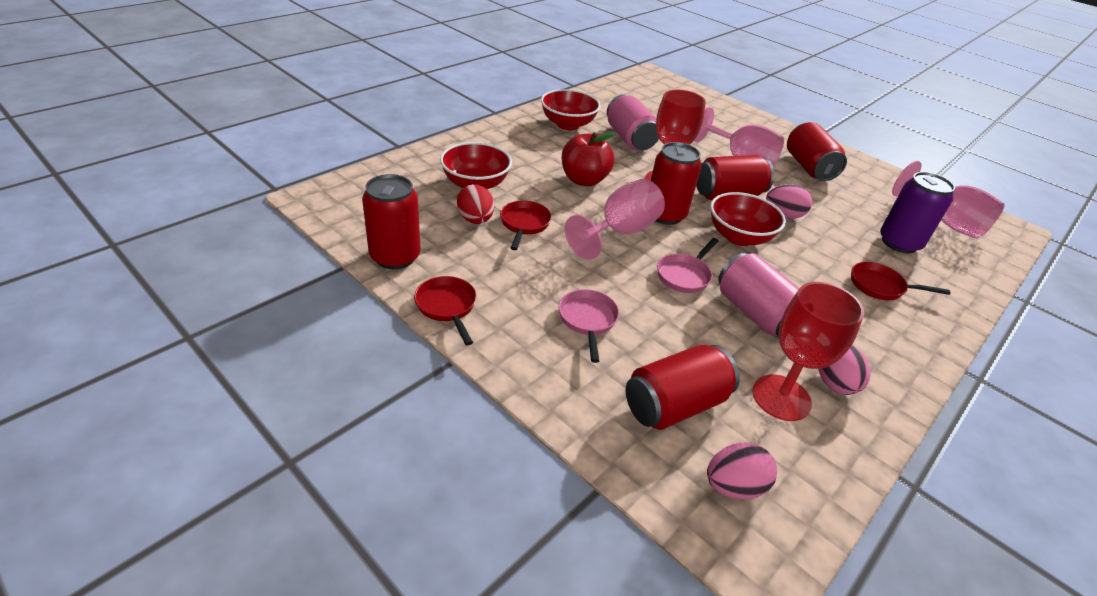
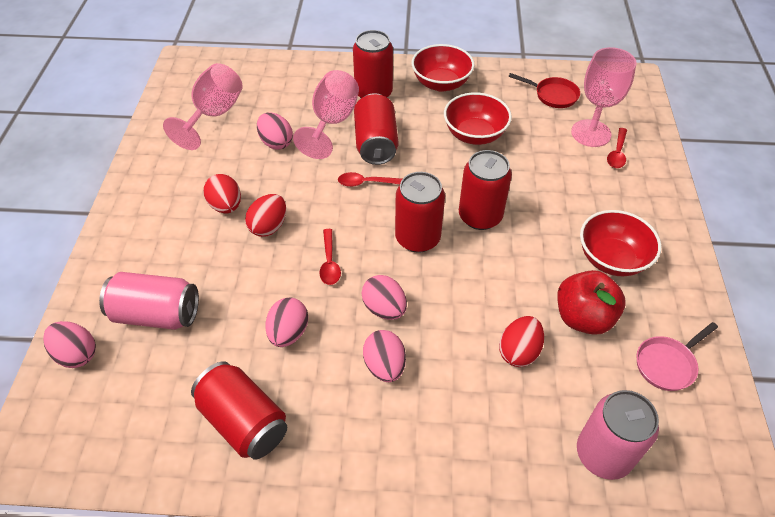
pink egg: 3 -> 5
pink pan: 2 -> 1
purple can: 1 -> 0
red egg: 1 -> 3
red goblet: 2 -> 0
red pan: 3 -> 1
red spoon: 0 -> 3

